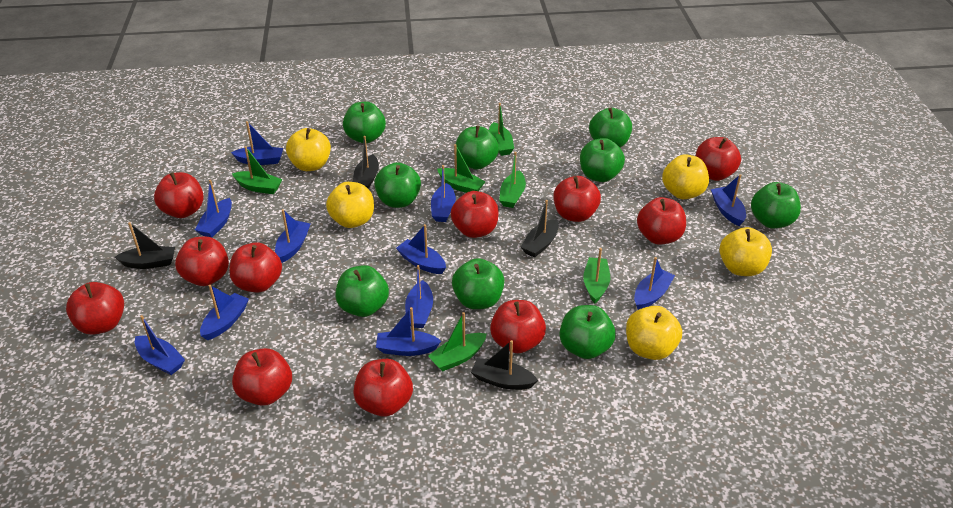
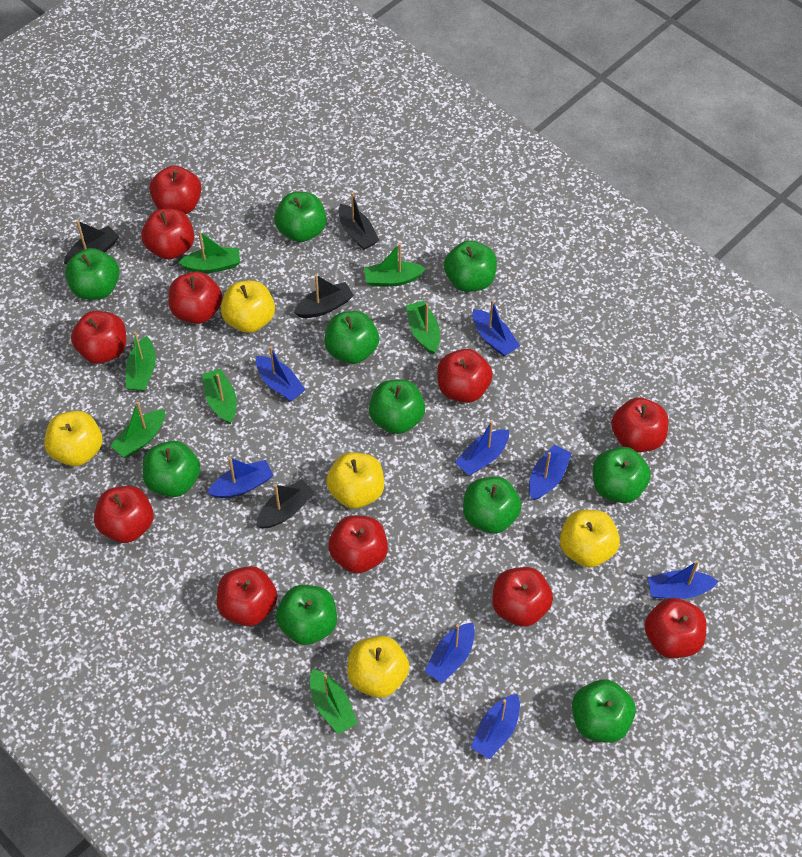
blue boat: 11 -> 8
green apple: 9 -> 10
green boat: 6 -> 7

